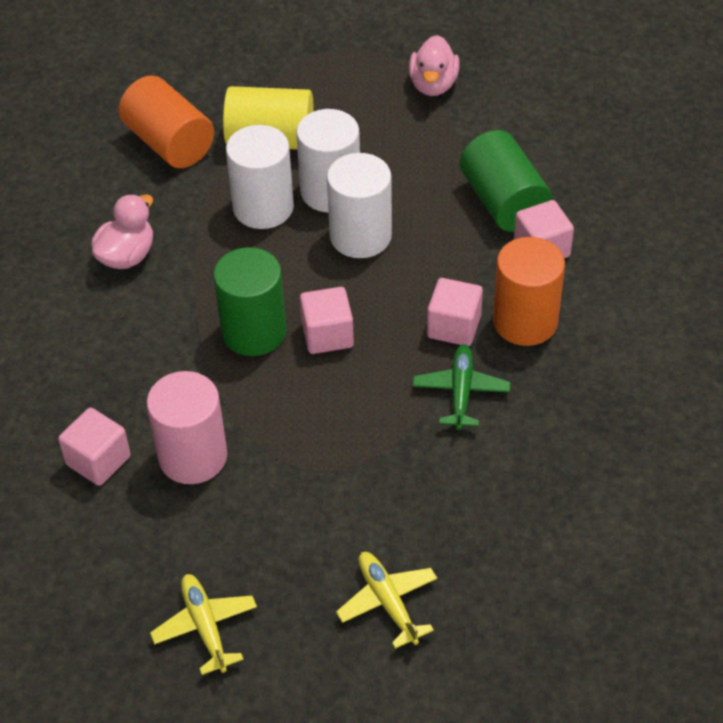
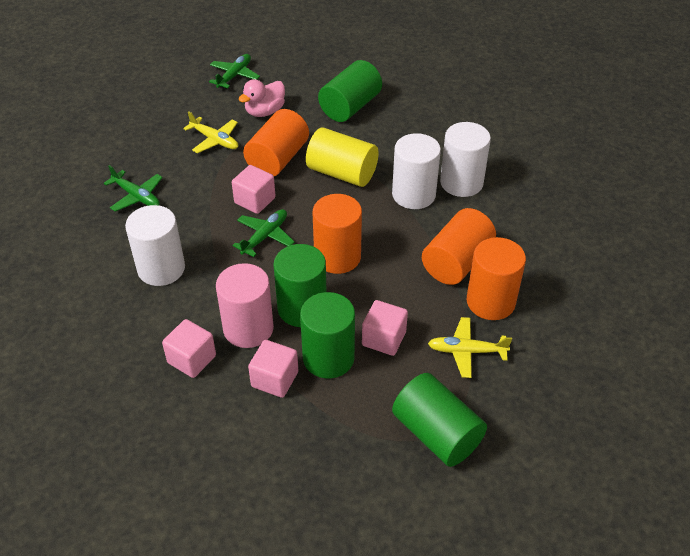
green cylinder: 2 -> 4
green plane: 1 -> 3
orange cylinder: 2 -> 4
pink duck: 2 -> 1

